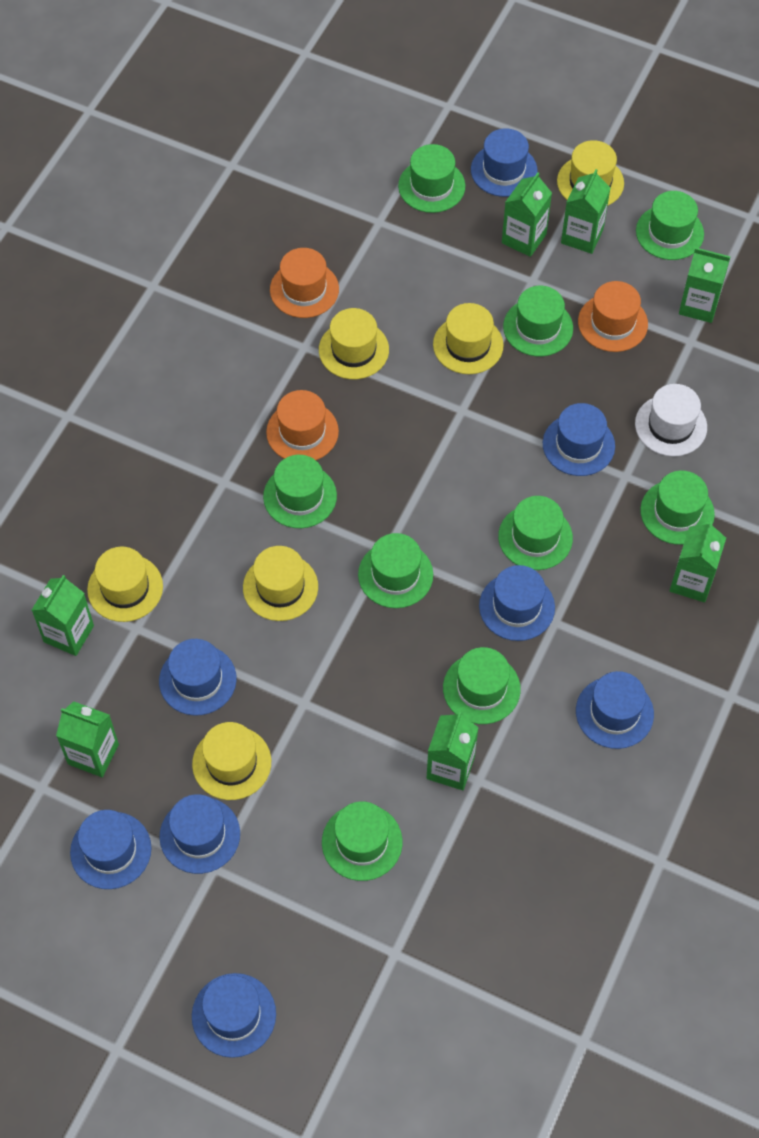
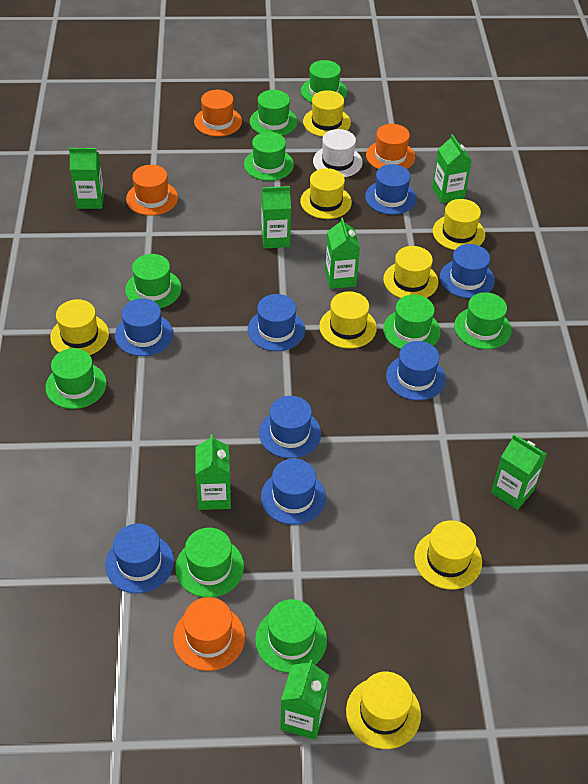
orange hat: 3 -> 4
yellow hat: 6 -> 8

